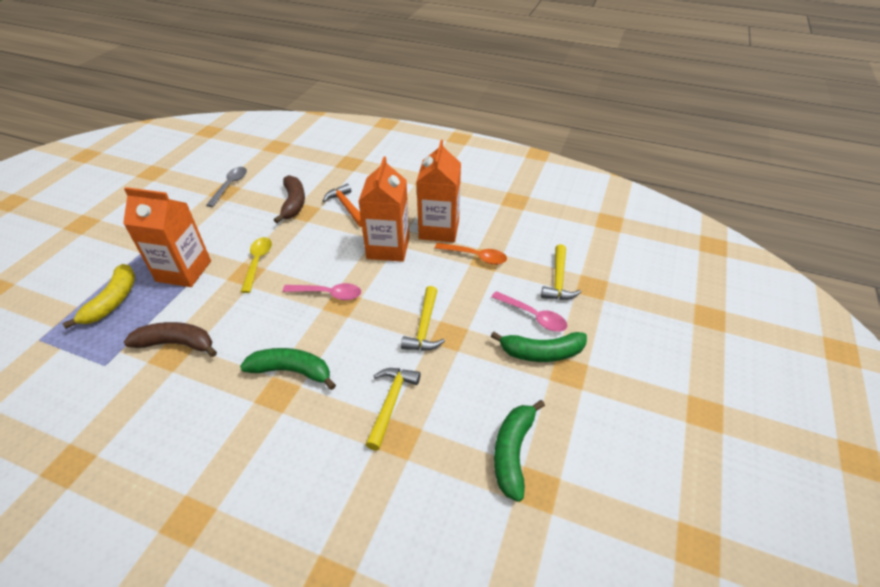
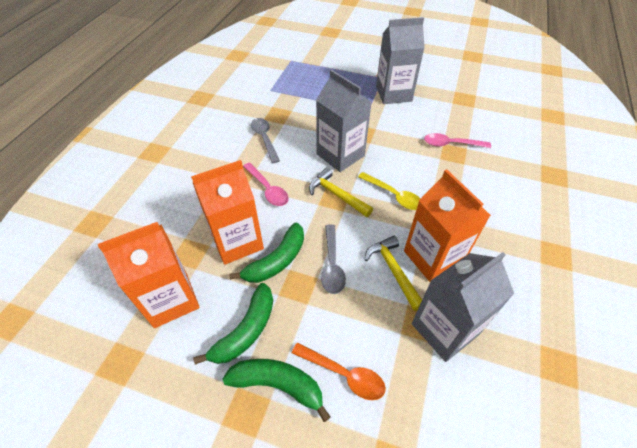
brown banana: 2 -> 0
grey carton: 0 -> 3
grey spoon: 1 -> 2
orange hammer: 1 -> 0
yellow banana: 1 -> 0
yellow hammer: 3 -> 2

